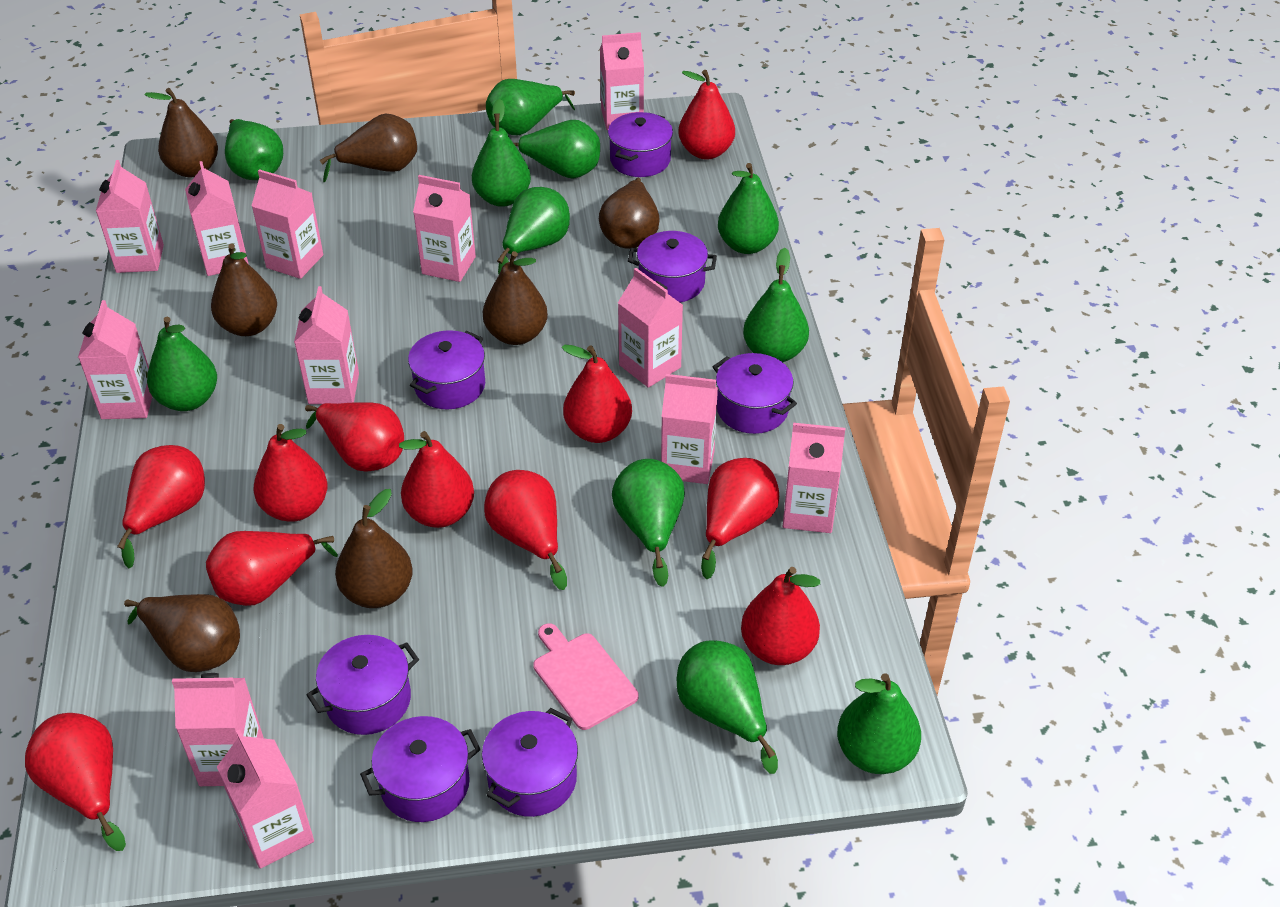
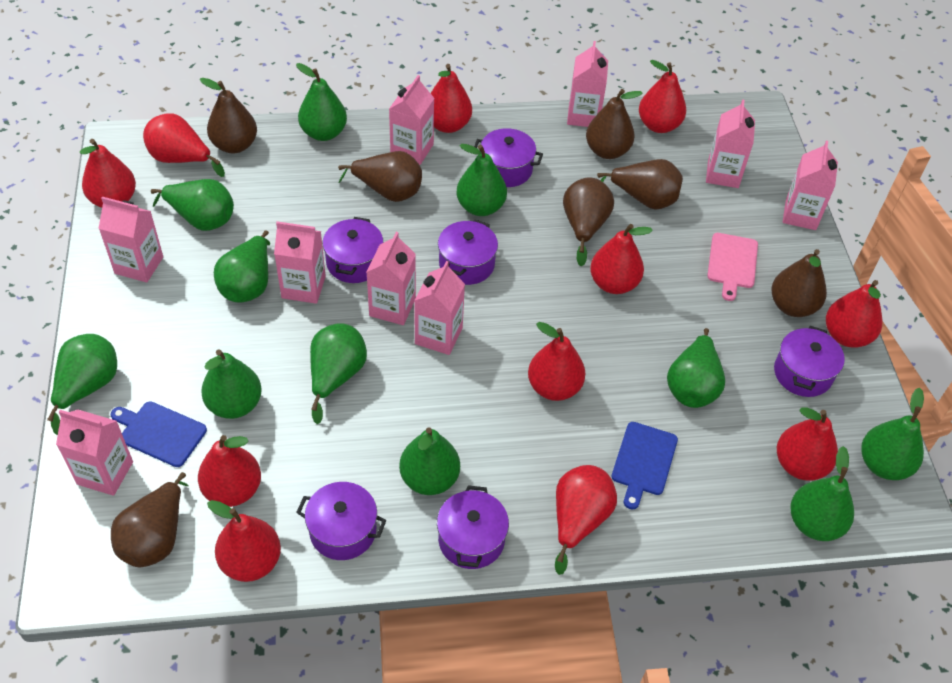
blue cutting board: 0 -> 2
pink carton: 12 -> 9
purple pot: 7 -> 6

